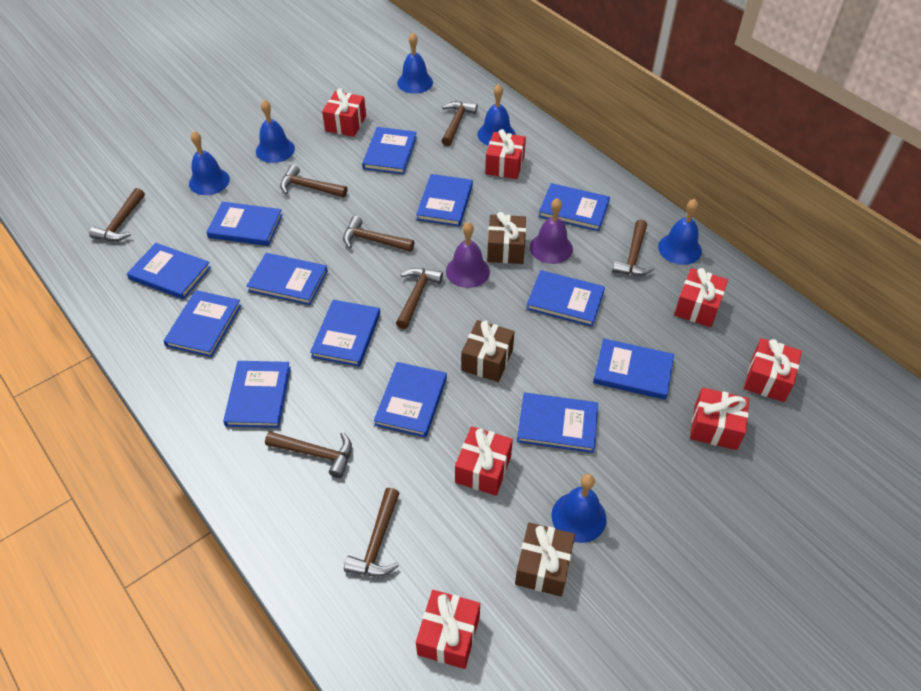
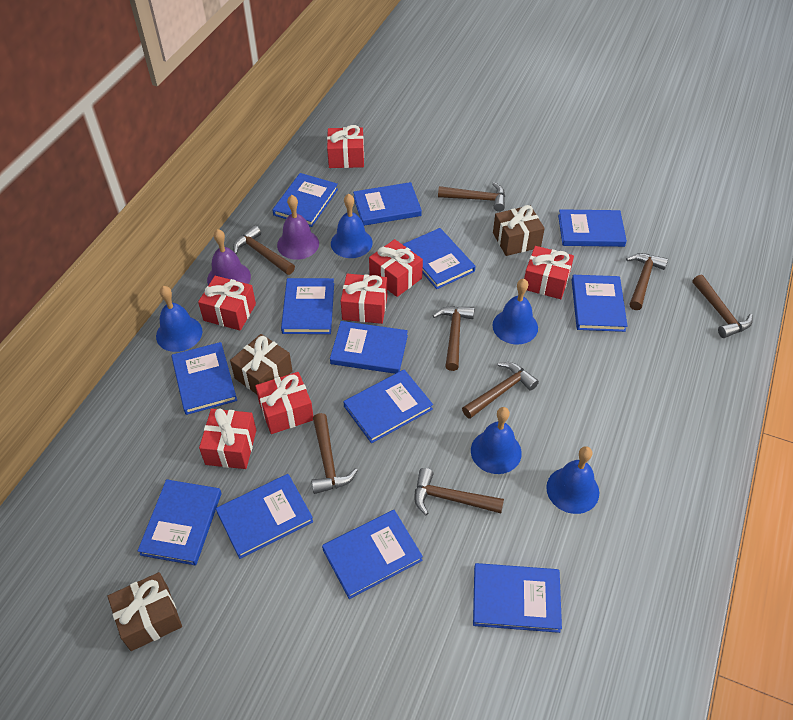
blue bell: 6 -> 5

